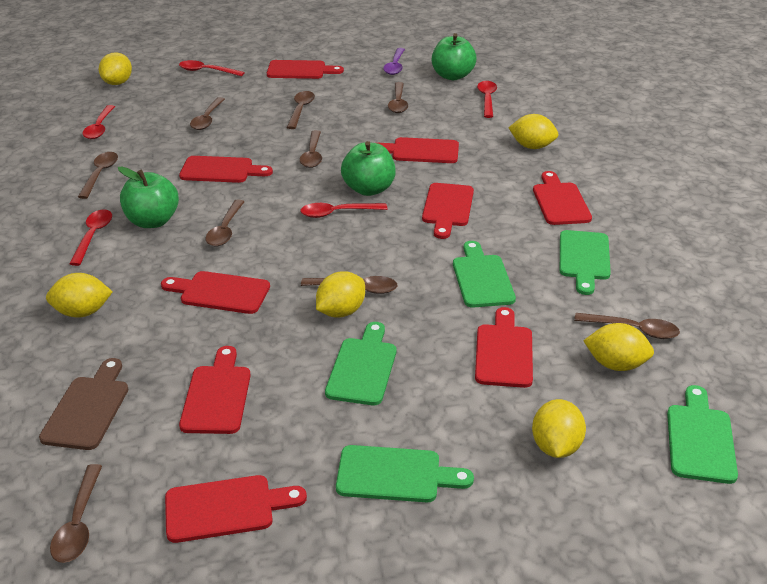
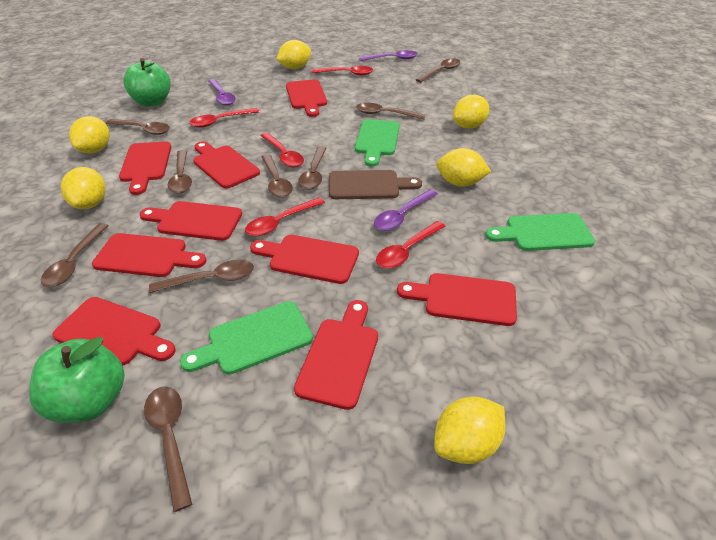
green apple: 3 -> 2
green cutting board: 5 -> 3
purple spoon: 1 -> 3

